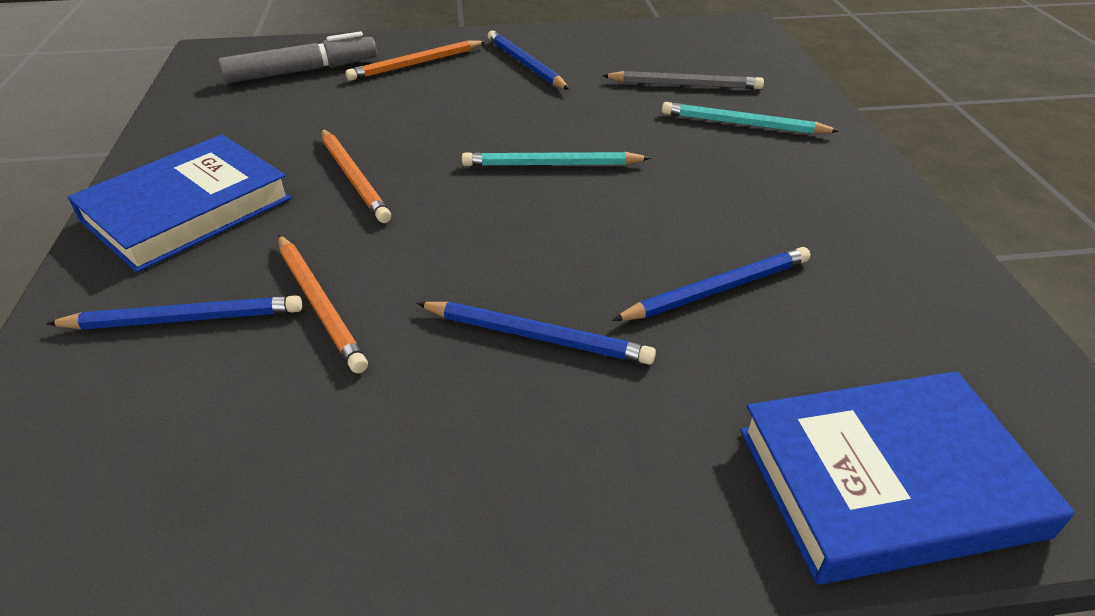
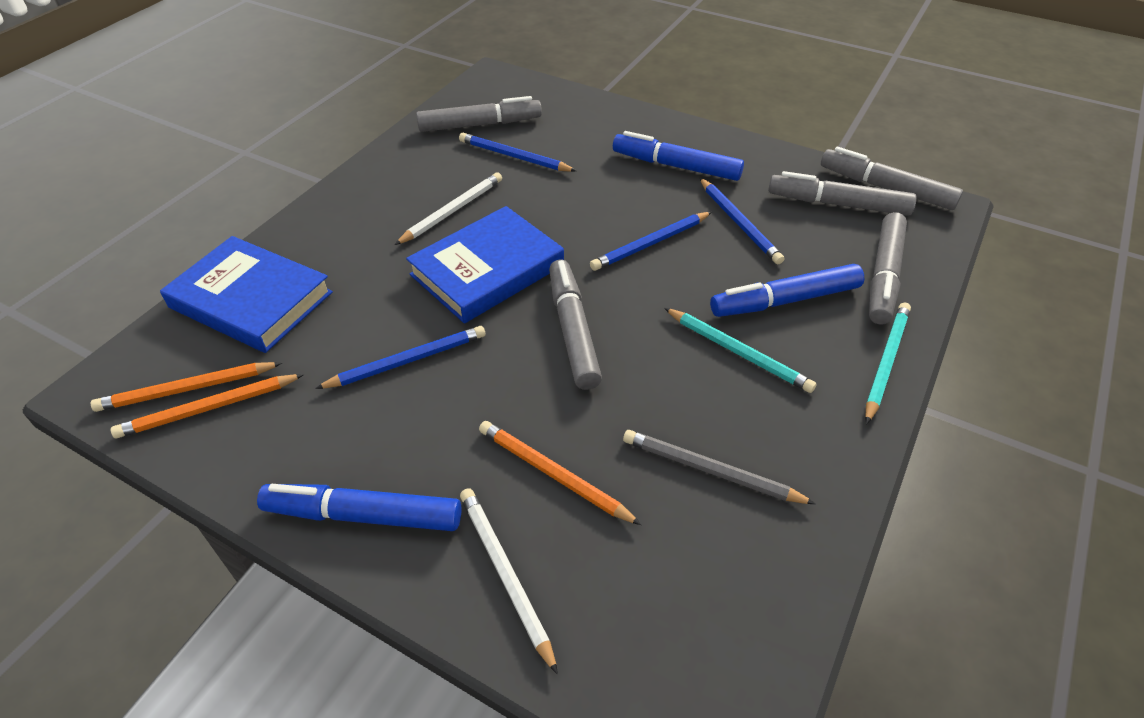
blue marker: 0 -> 3
grey marker: 1 -> 5
white pencil: 0 -> 2

